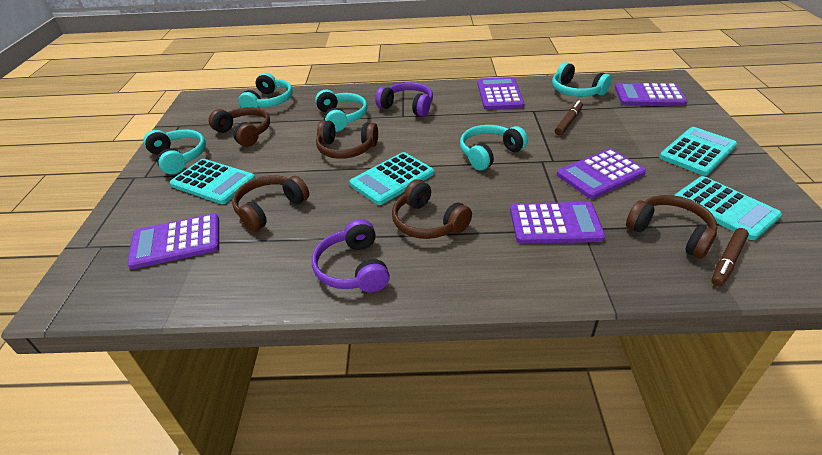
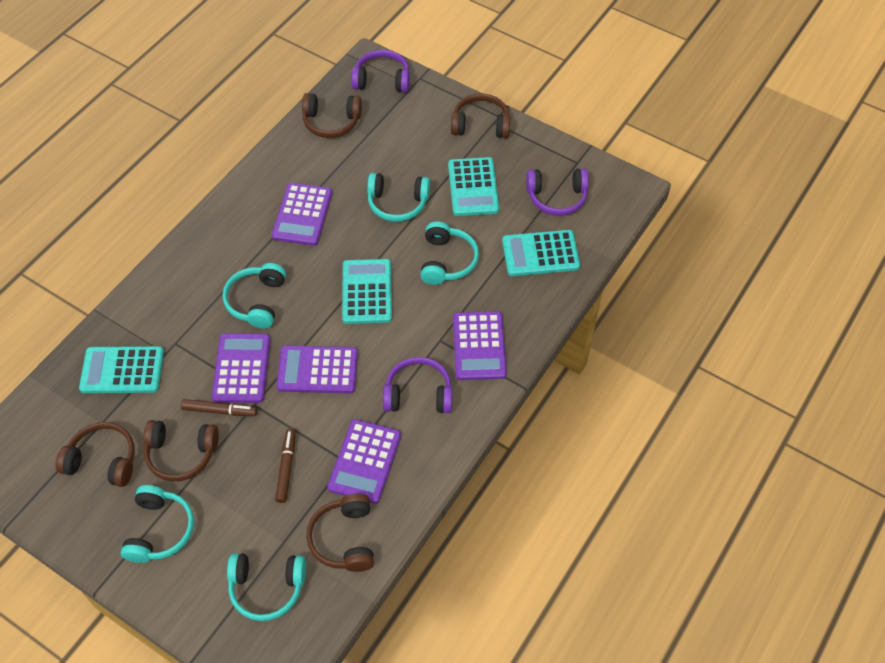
purple headphones: 2 -> 3

